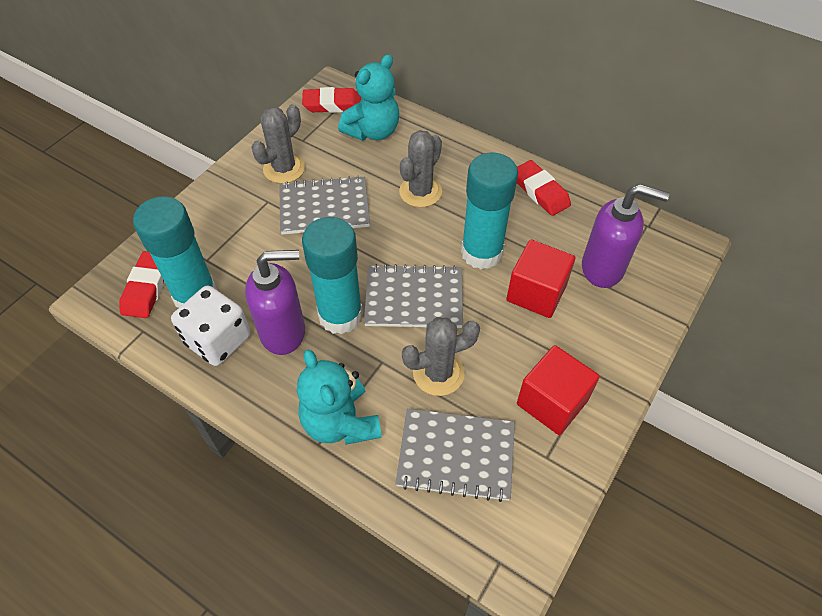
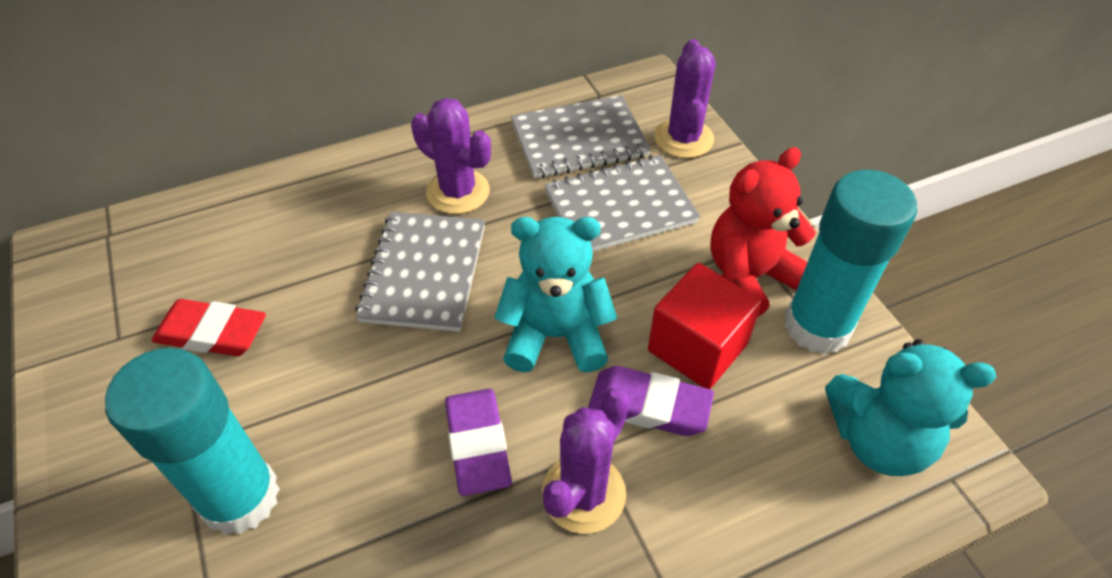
grey cactus: 3 -> 0
purple cactus: 0 -> 3
purple eraser: 0 -> 2
purple soap dispenser: 2 -> 0
red cube: 2 -> 1
red eraser: 3 -> 1
red teddy bear: 0 -> 1
turquoise glue stick: 3 -> 2
white dice: 1 -> 0

